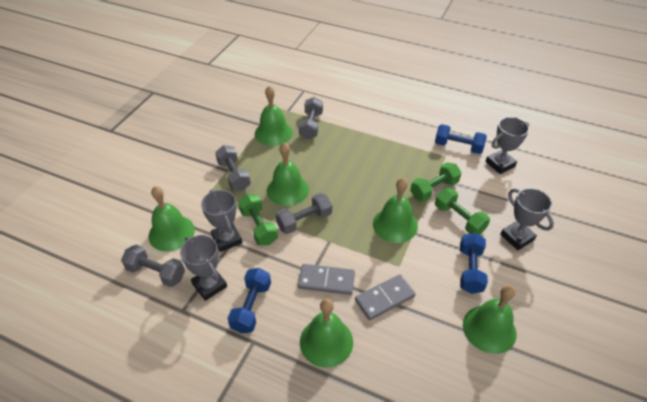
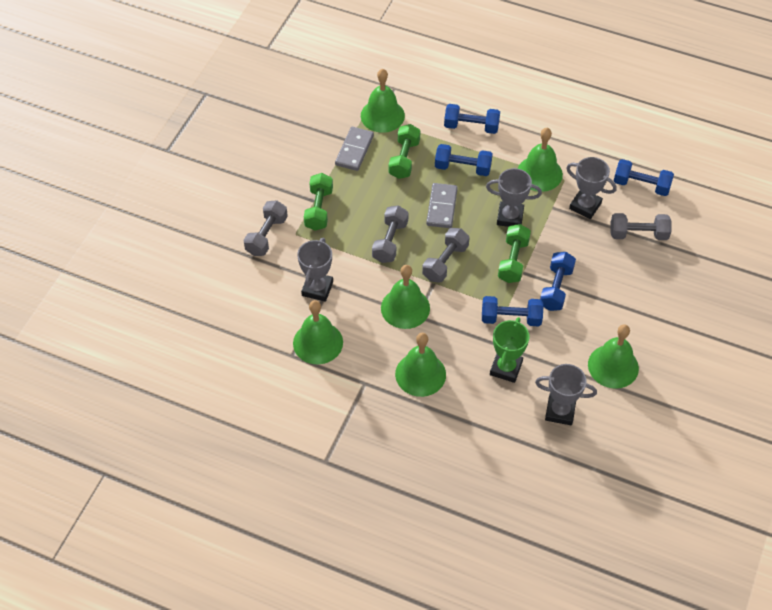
blue dumbbell: 3 -> 5
green trophy: 0 -> 1

